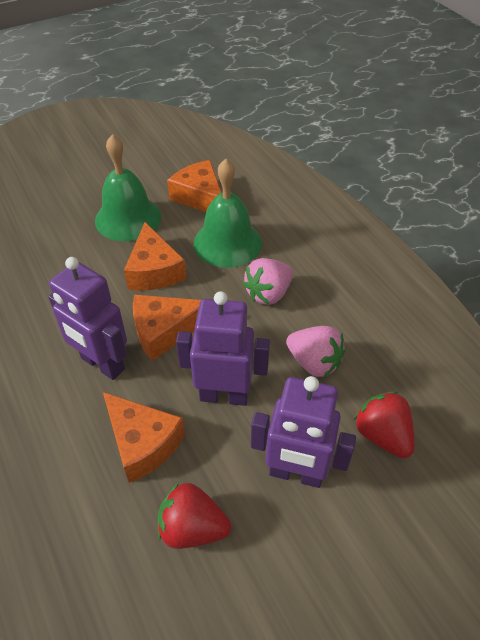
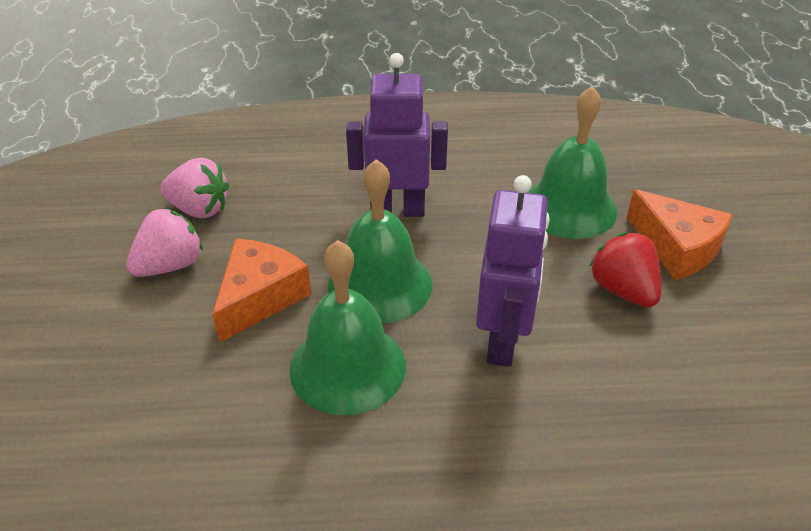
green bell: 2 -> 3
orange cheese: 4 -> 2
purple robot: 3 -> 2
red strawberry: 2 -> 1

